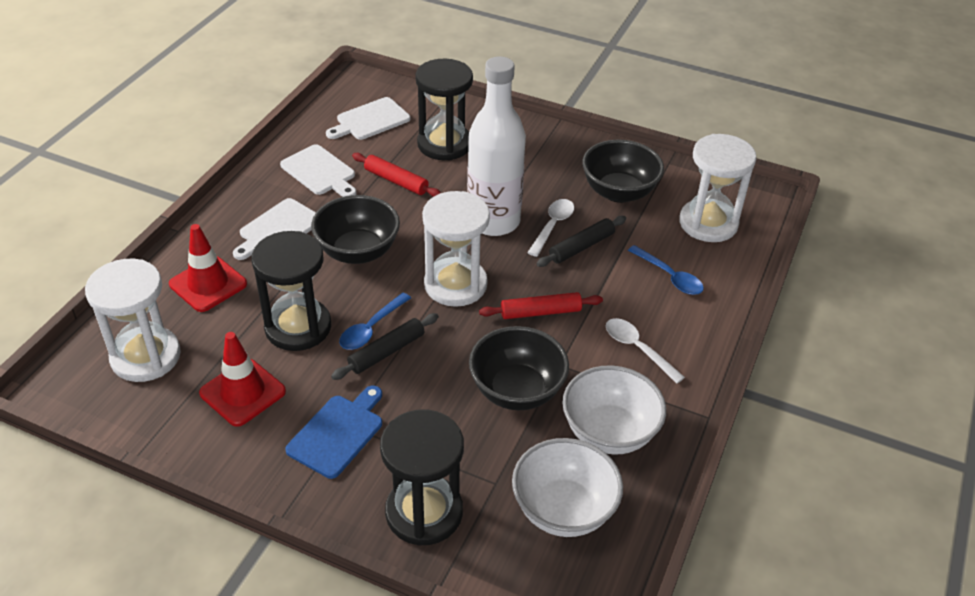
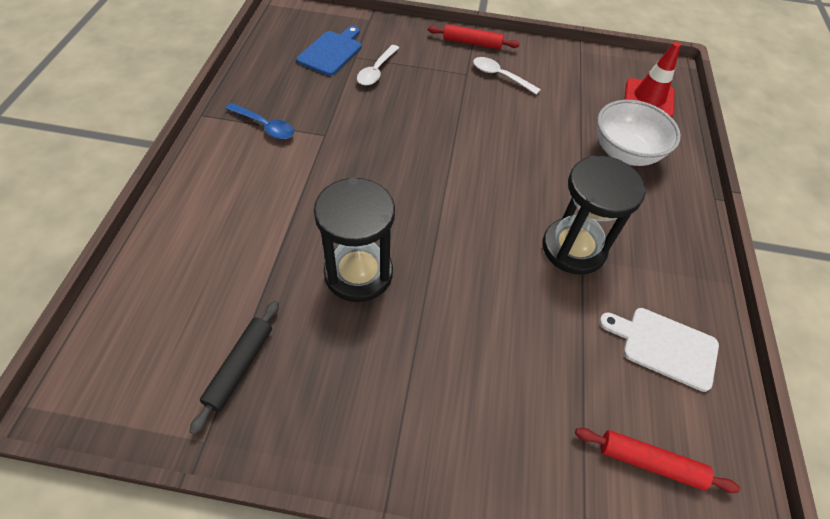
black bowl: 3 -> 0
black hourglass: 3 -> 2
black rolling pin: 2 -> 1
blue spoon: 2 -> 1
red traffic cone: 2 -> 1
white bottle: 1 -> 0
white bowl: 2 -> 1
white cutting board: 3 -> 1
white hourglass: 3 -> 0

